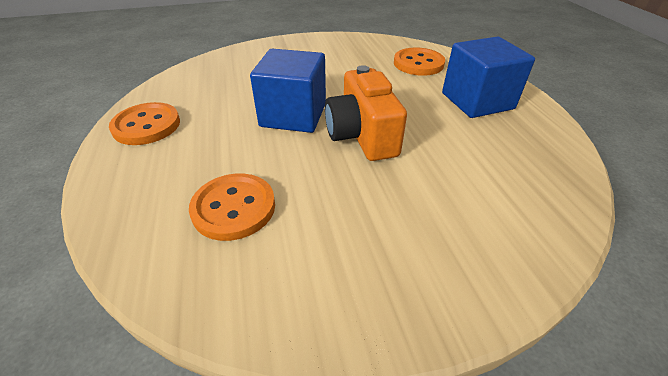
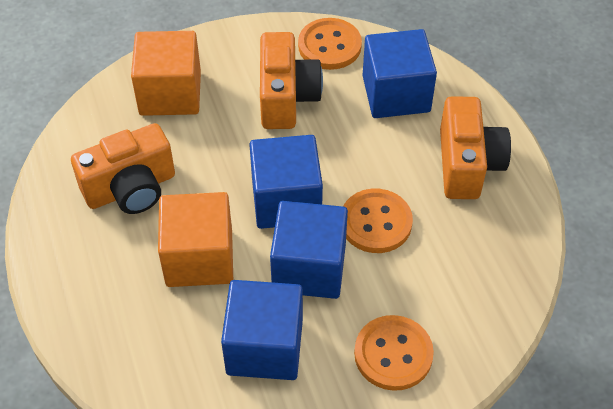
blue cube: 2 -> 4
orange camera: 1 -> 3
orange cube: 0 -> 2

